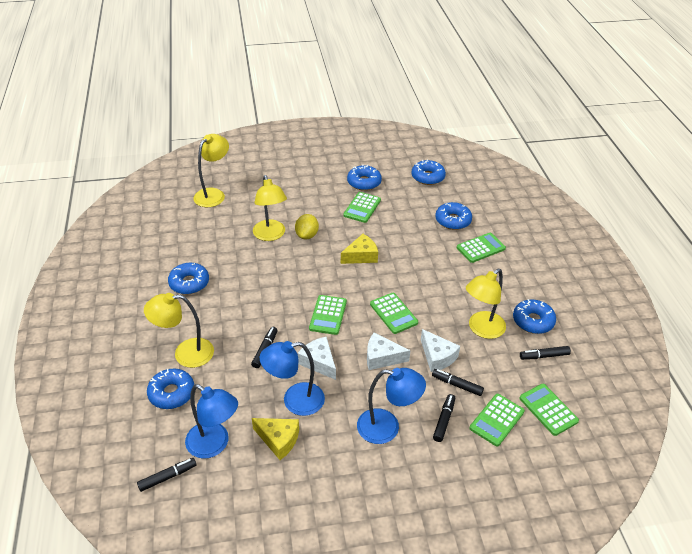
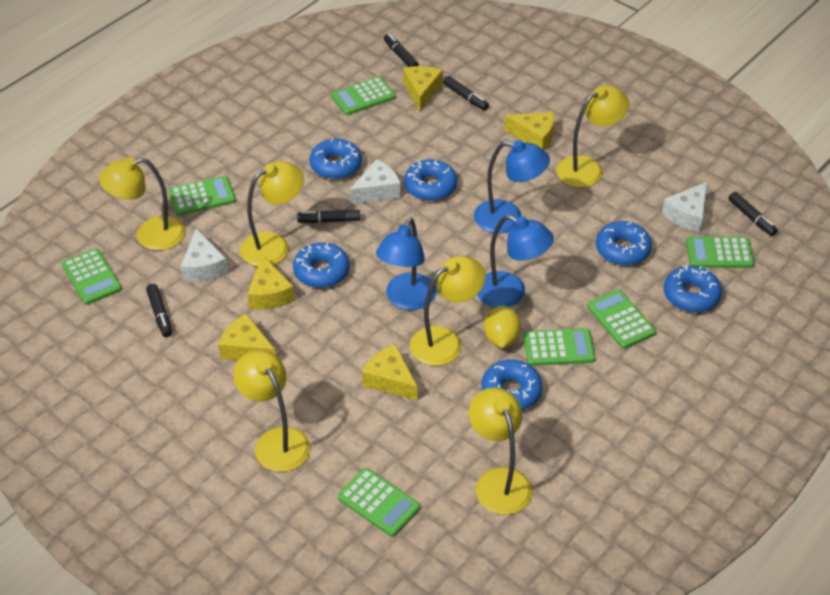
green calculator: 6 -> 7
yellow cheese: 2 -> 5
yellow lamp: 4 -> 6

